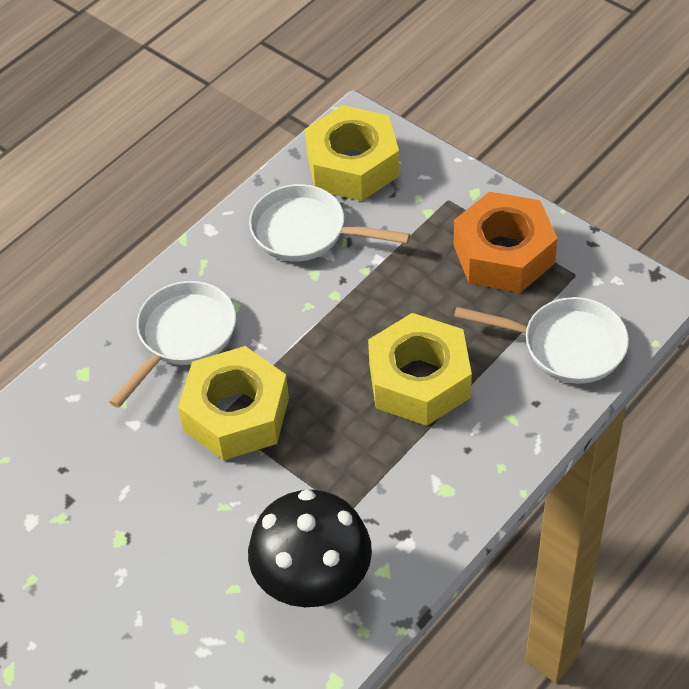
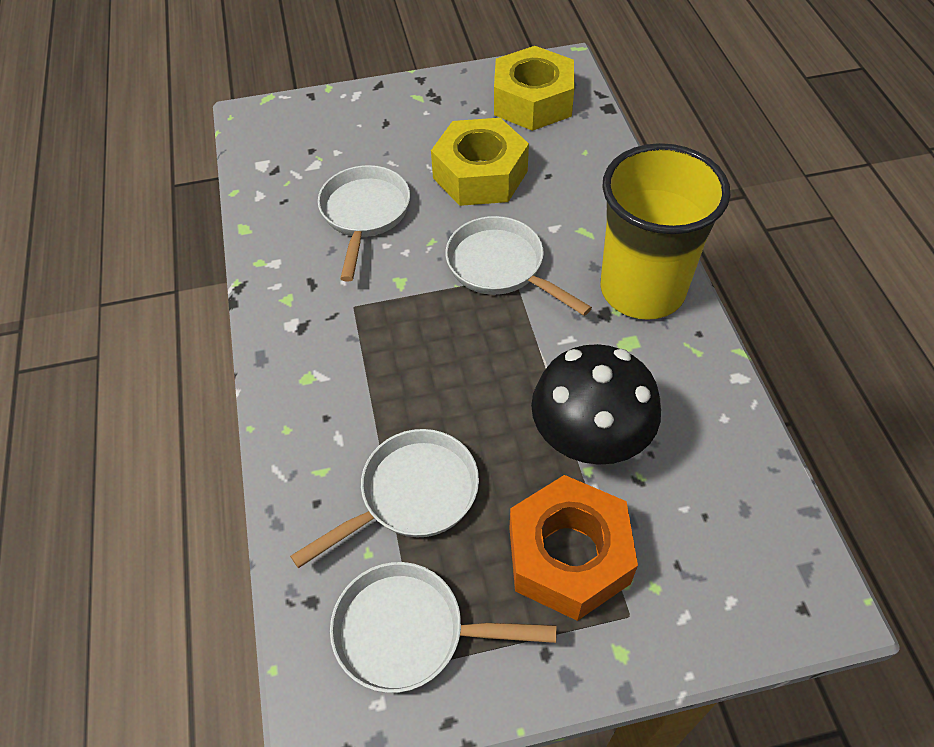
white pan: 3 -> 4
yellow cup: 0 -> 1
yellow nut: 3 -> 2

